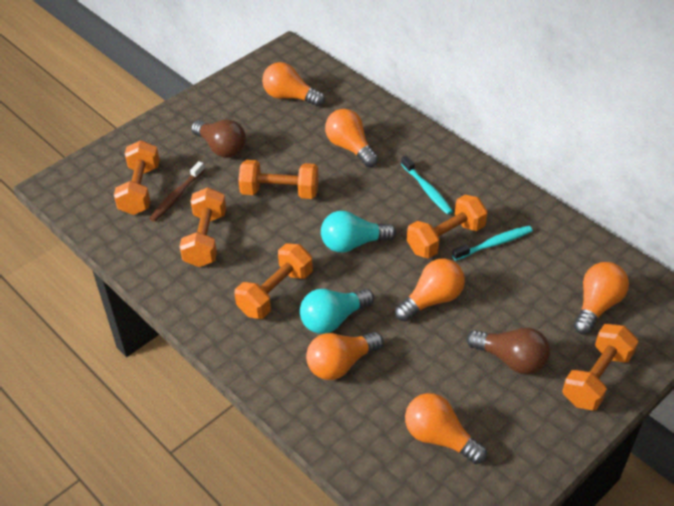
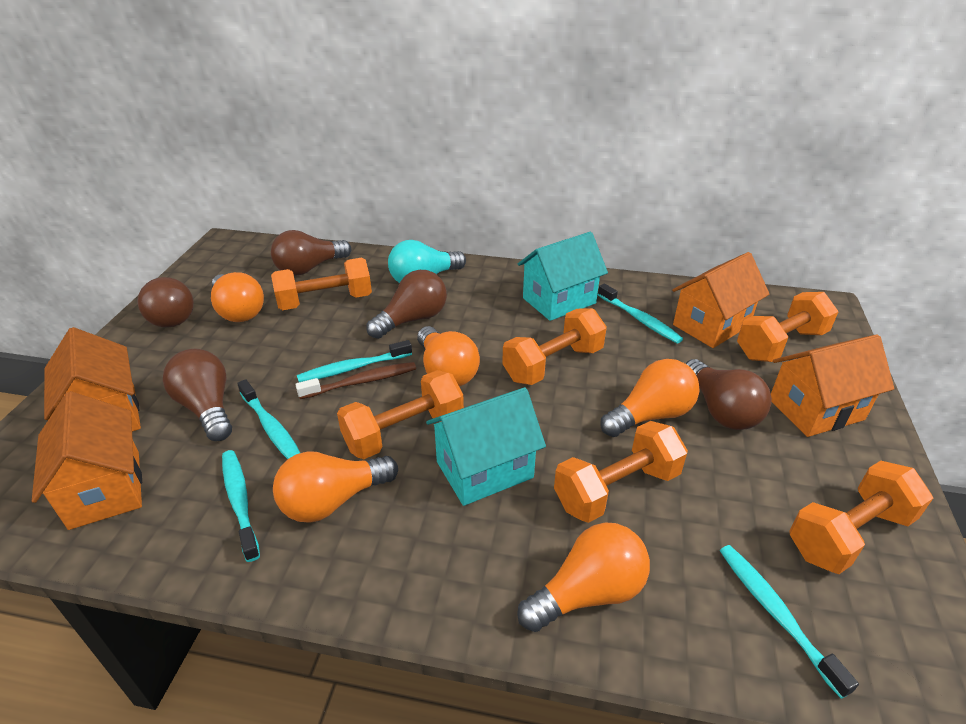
brown light bulb: 2 -> 5
orange house: 0 -> 4
orange light bulb: 6 -> 5
turquoise house: 0 -> 2
turquoise light bulb: 2 -> 1
turquoise toothbrush: 2 -> 5

